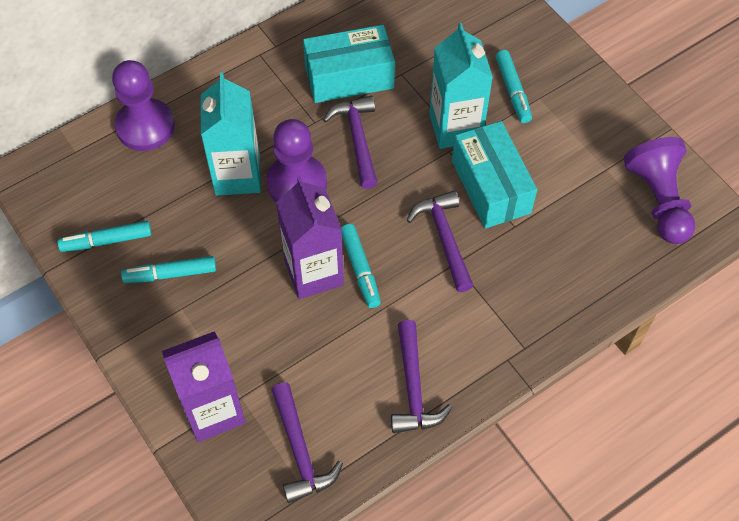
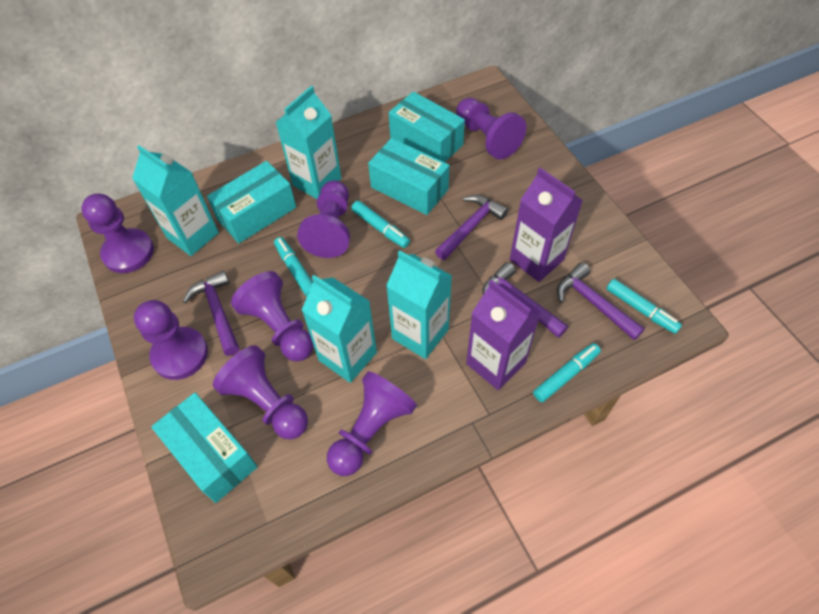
purple pawn: 3 -> 7
turquoise box: 2 -> 4
turquoise carton: 2 -> 4

